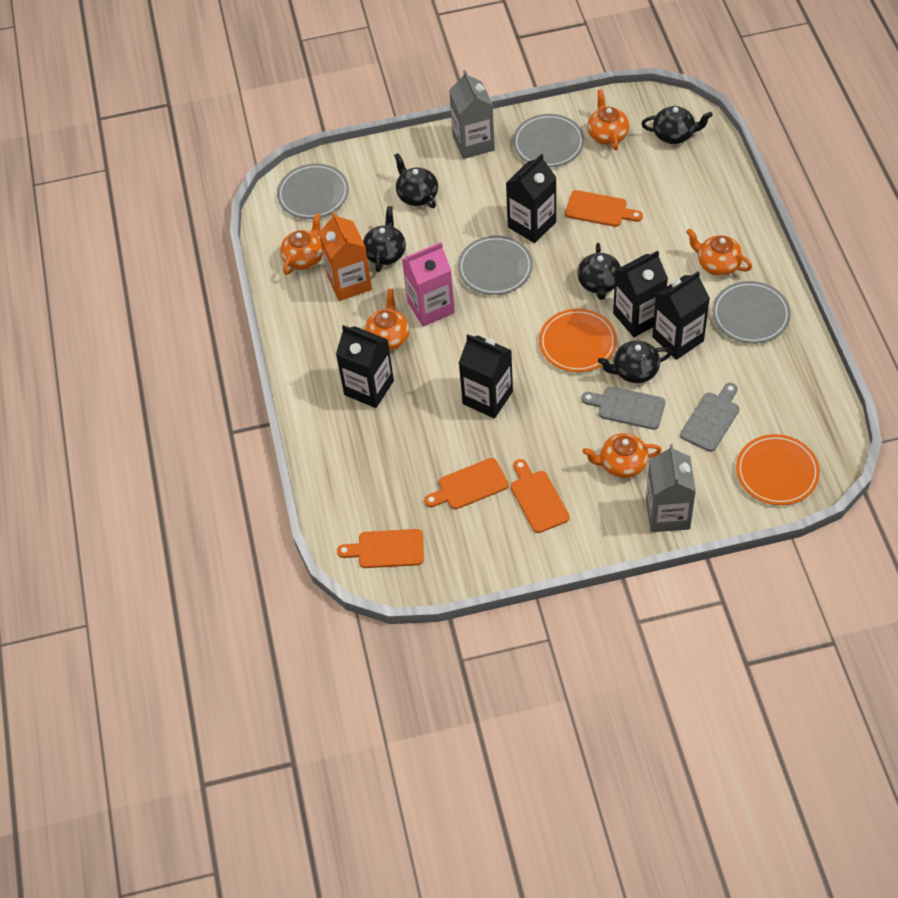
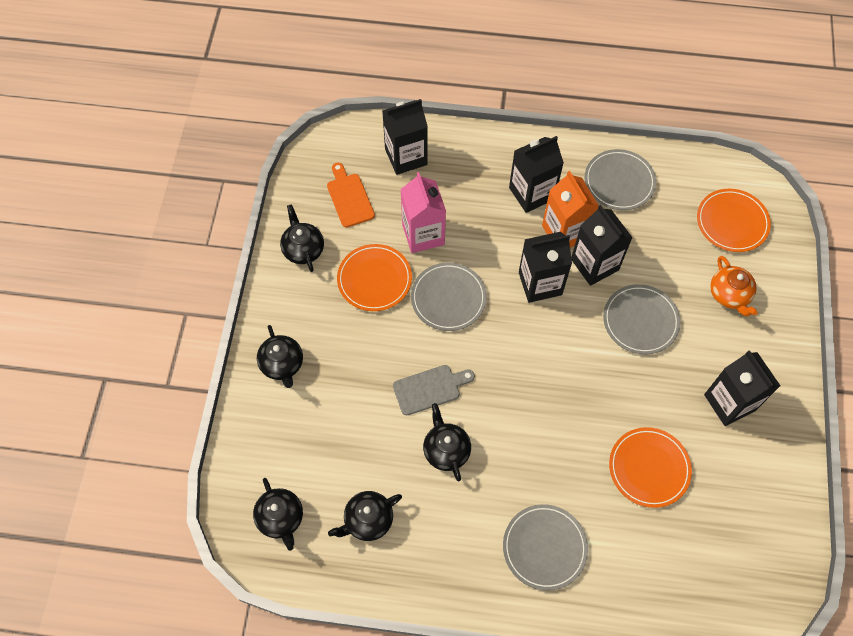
grey carton: 2 -> 0
grey cutting board: 2 -> 1
orange cutting board: 4 -> 1
orange plate: 2 -> 3
orange teapot: 5 -> 1

